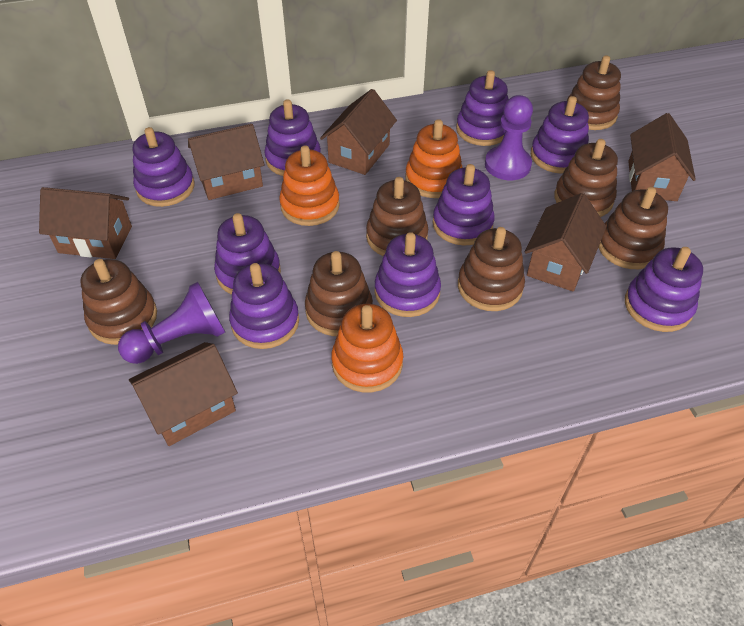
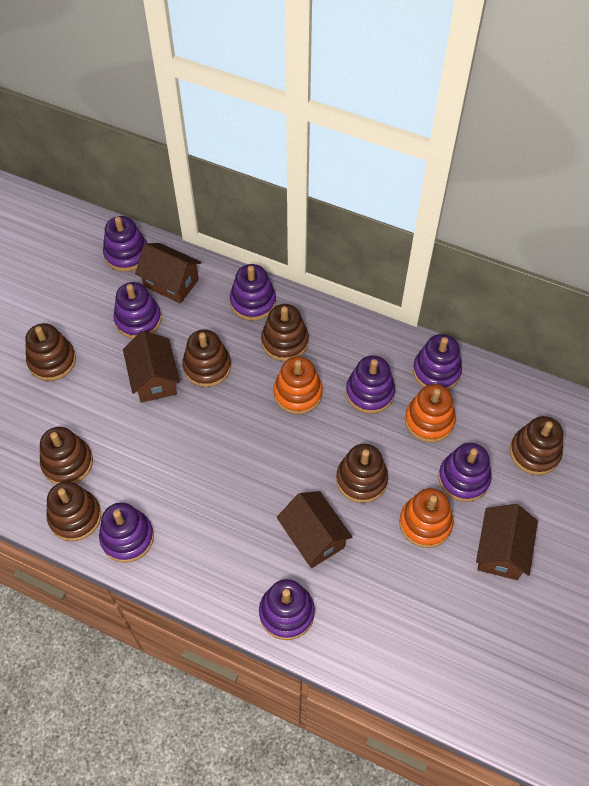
brown house: 6 -> 4
purple pawn: 2 -> 0
purple stacking toy: 9 -> 8

